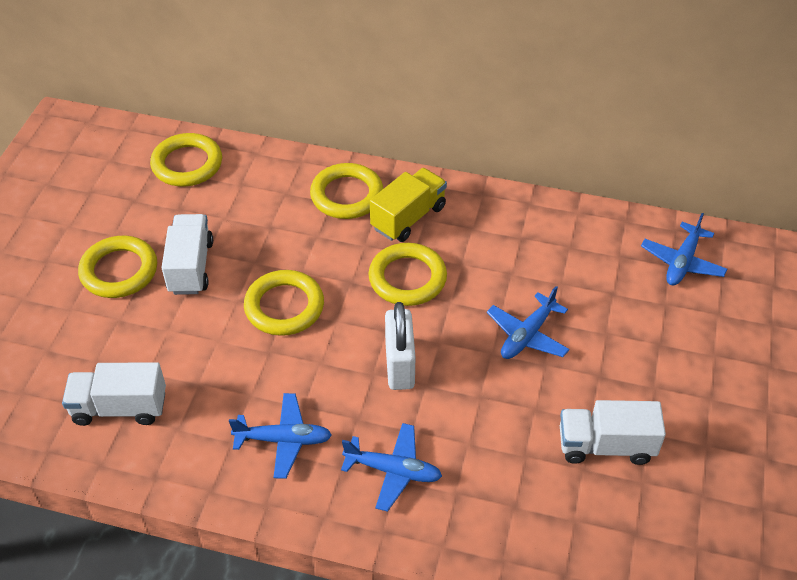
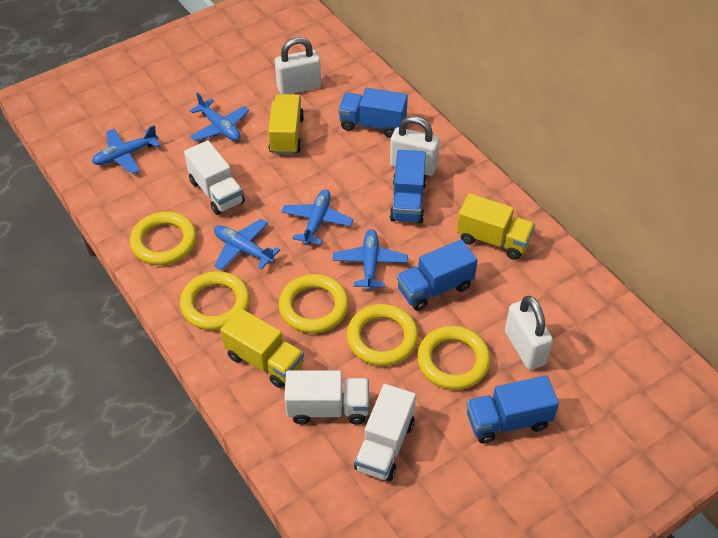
blue plane: 4 -> 5
blue truck: 0 -> 4
white padlock: 1 -> 3
yellow truck: 1 -> 3

